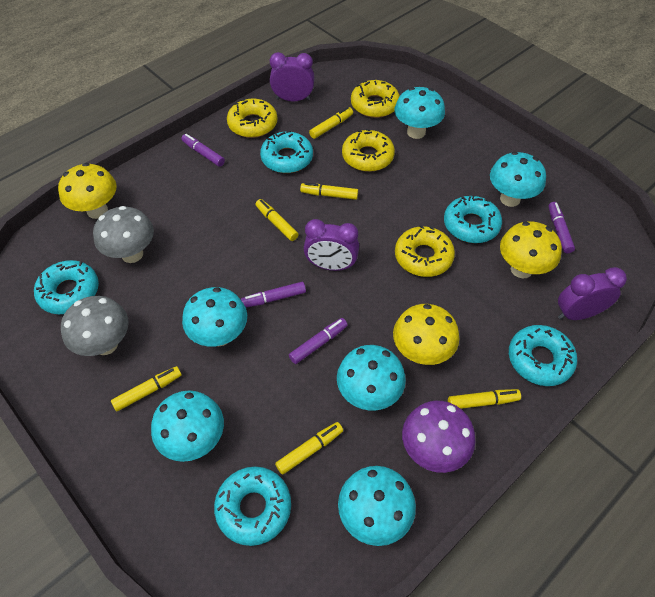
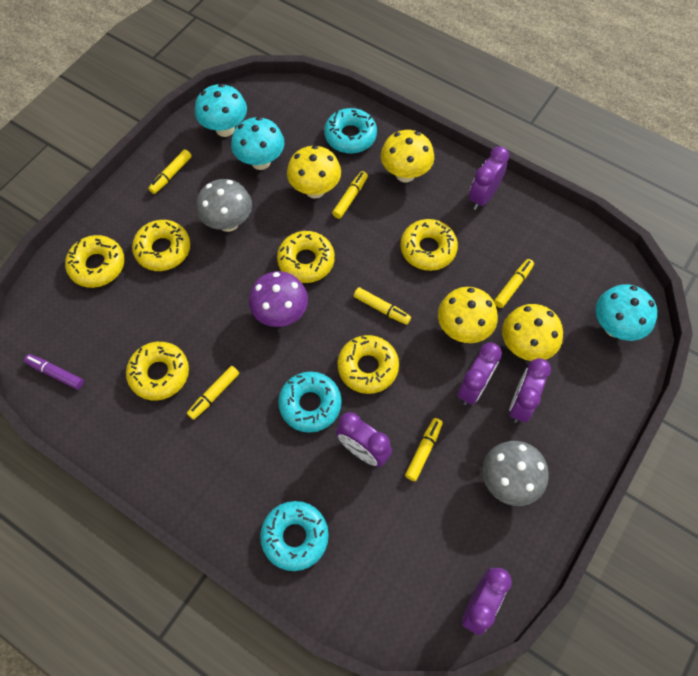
purple clock: 3 -> 5
purple marker: 4 -> 1
turquoise donut: 5 -> 3
turquoise mushroom: 6 -> 3
yellow donut: 4 -> 6
yellow mushroom: 3 -> 4

